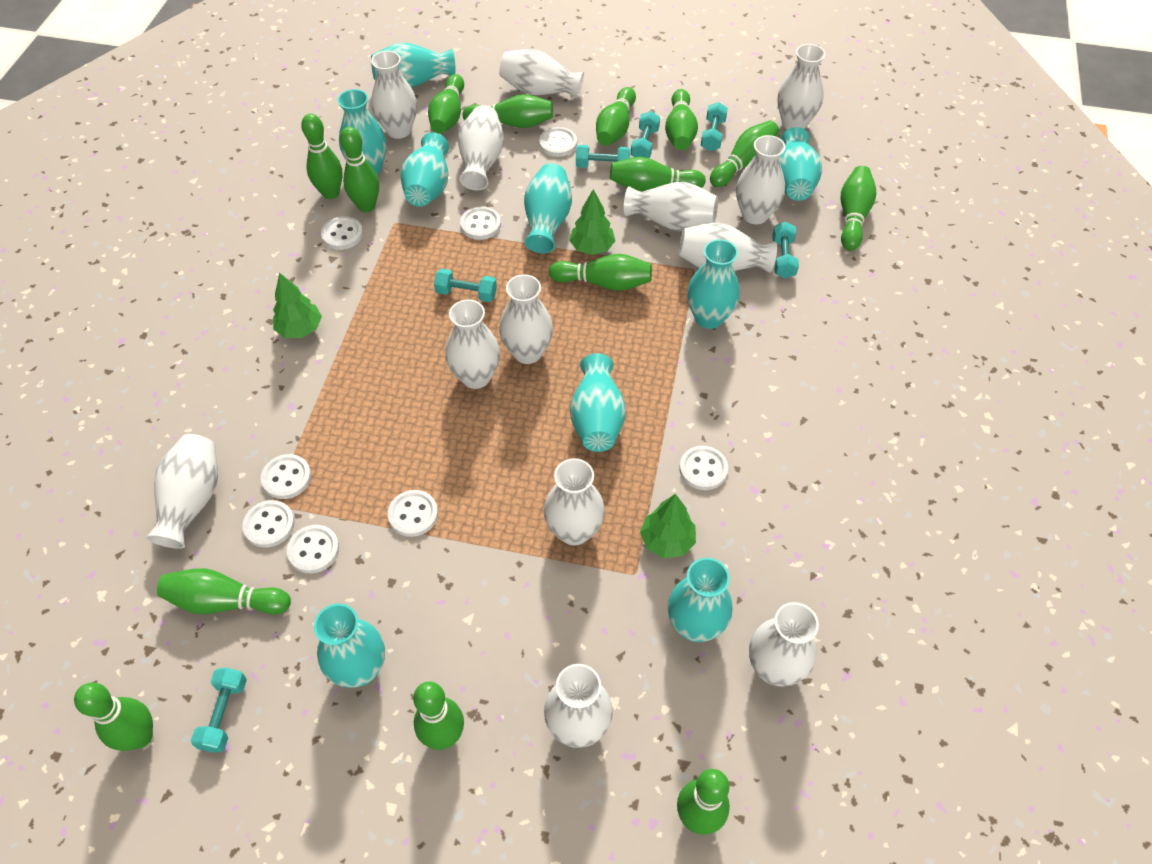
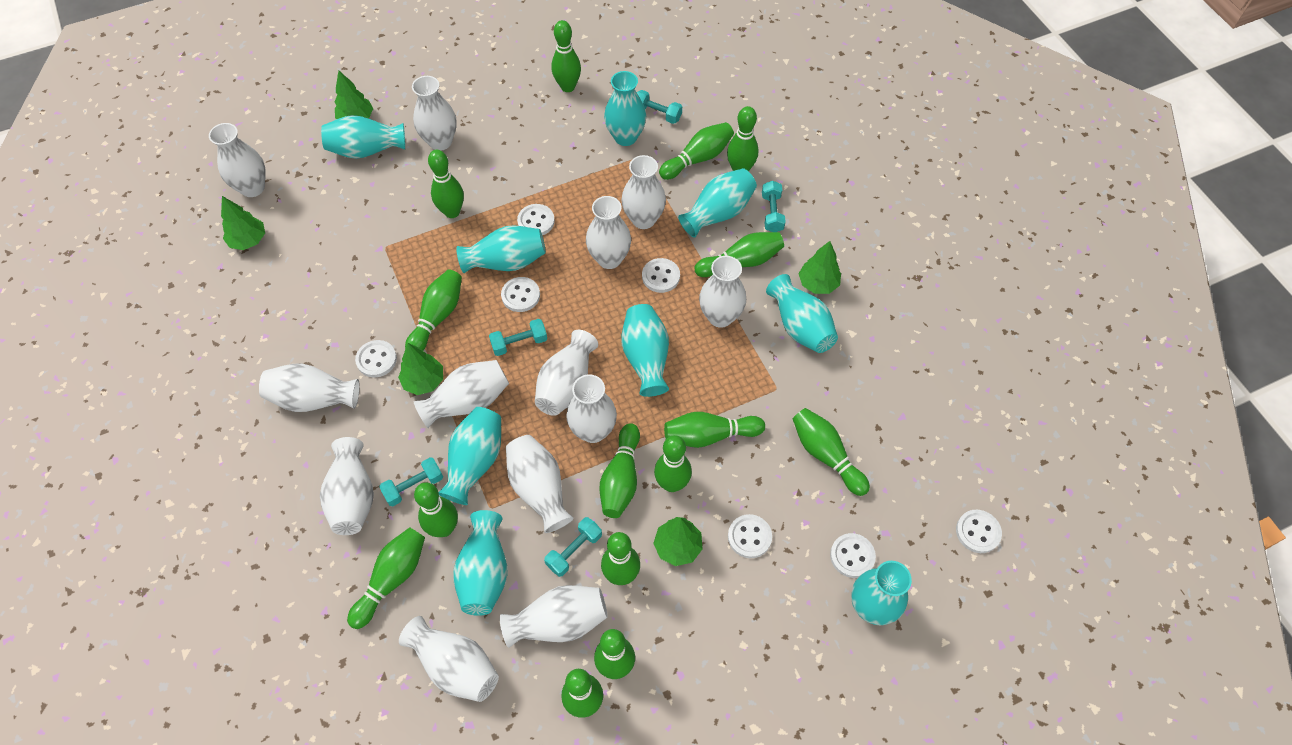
green bowling pin: 14 -> 15
green tree: 3 -> 5
turquoise dumbbell: 6 -> 5
white button: 8 -> 7

